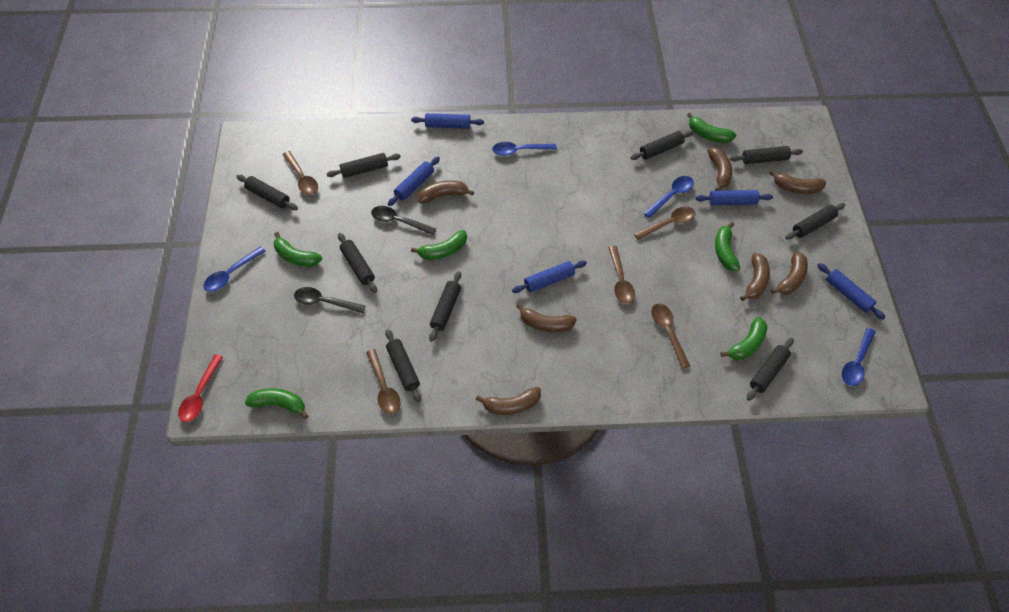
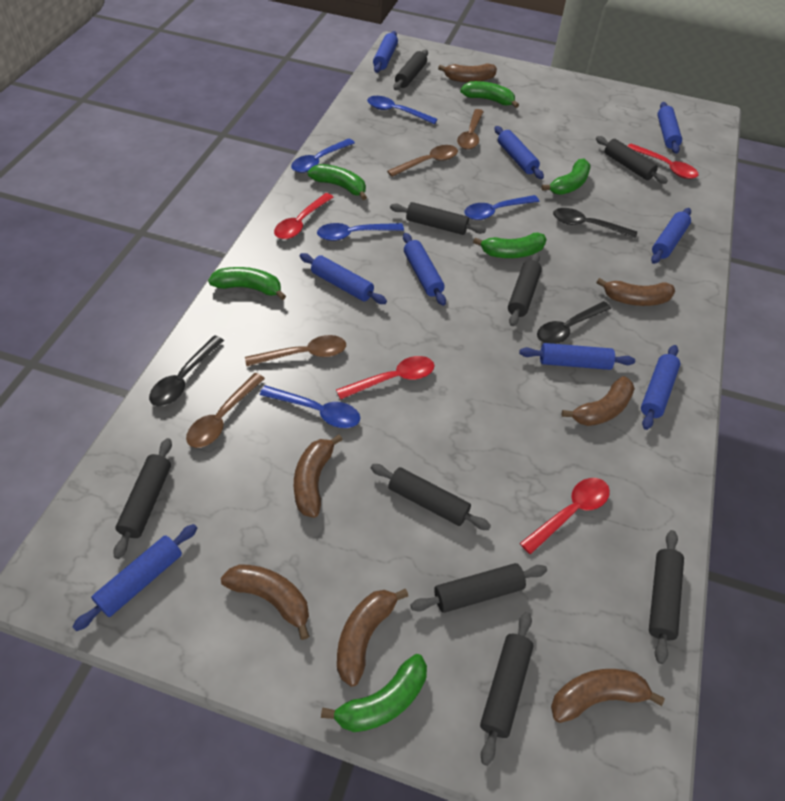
black spoon: 2 -> 3
blue rolling pin: 5 -> 9
blue spoon: 4 -> 5
brown spoon: 5 -> 4
red spoon: 1 -> 4

